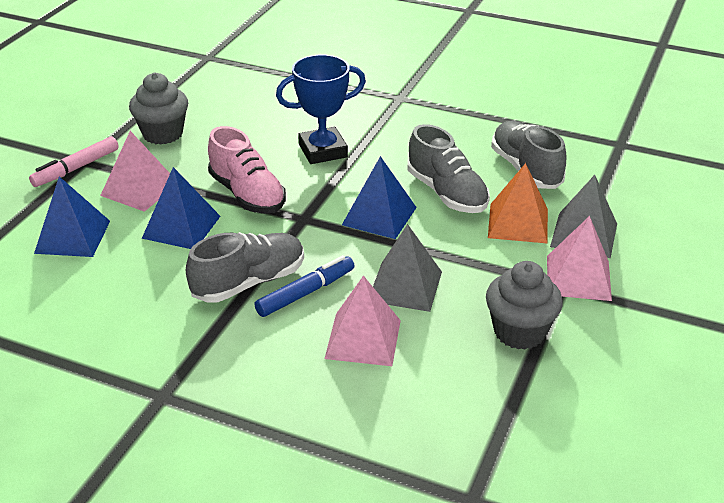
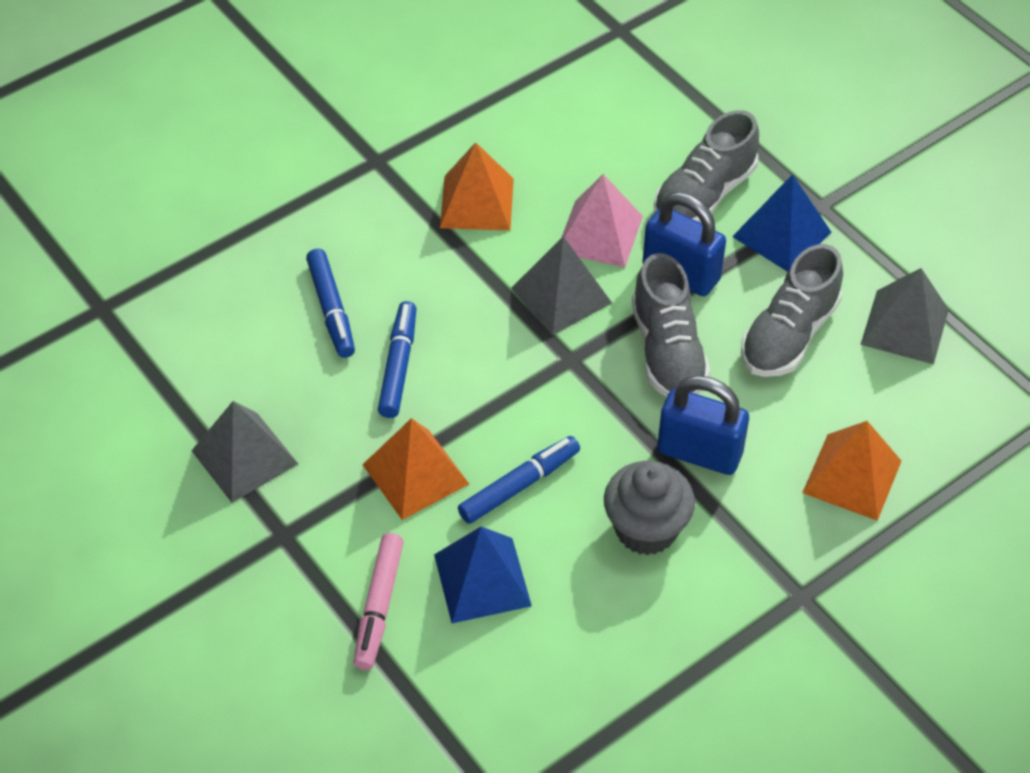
blue marker: 1 -> 3
blue padlock: 0 -> 2
blue pyramid: 3 -> 2
blue trophy: 1 -> 0
grey cupcake: 2 -> 1
grey pyramid: 2 -> 3
orange pyramid: 1 -> 3
pink pyramid: 3 -> 1
pink shoe: 1 -> 0

